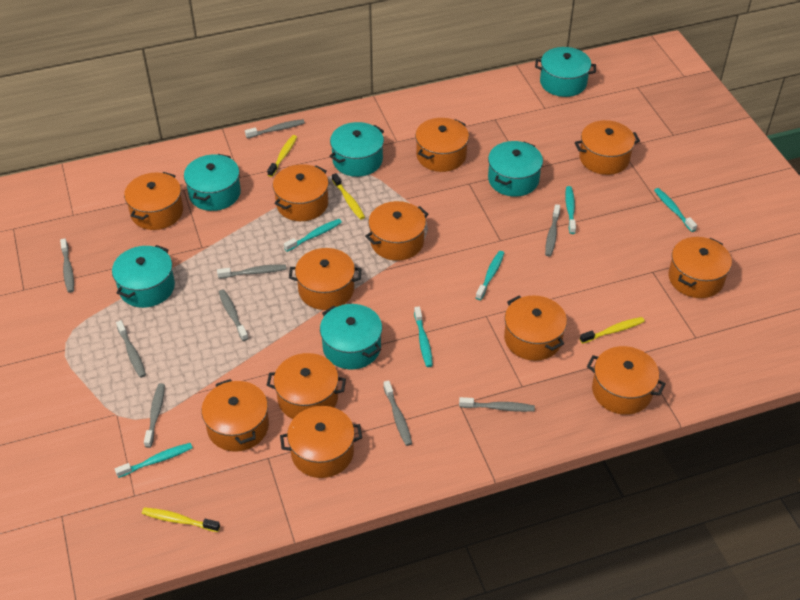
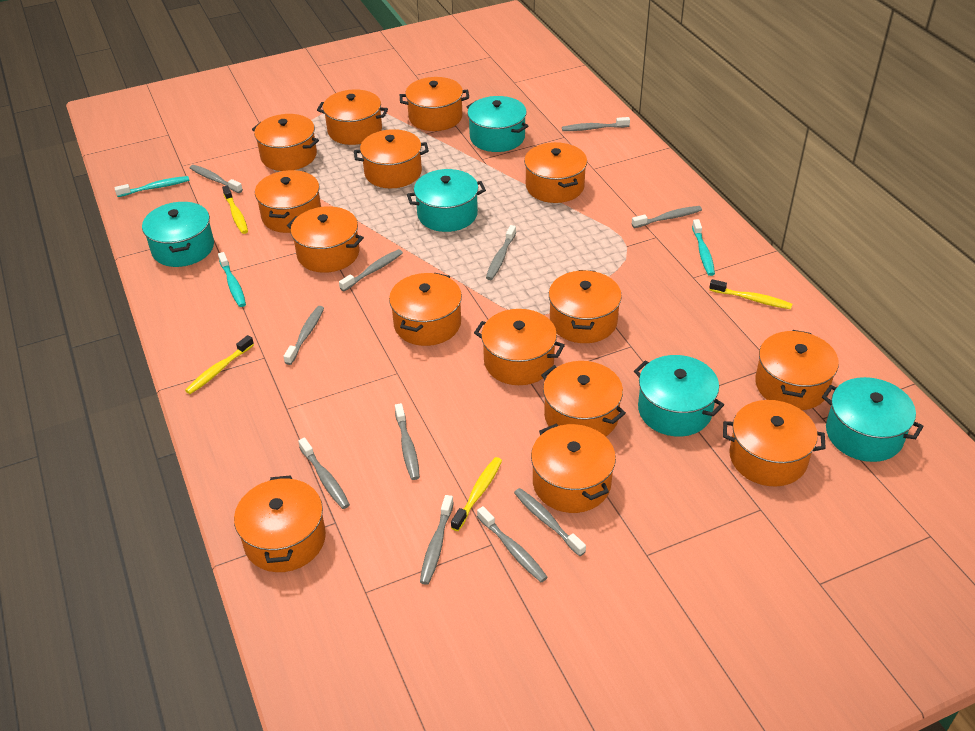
grey toothbrush: 9 -> 11
orange pot: 12 -> 15
turquoise pot: 6 -> 5
turquoise toothbrush: 6 -> 3

